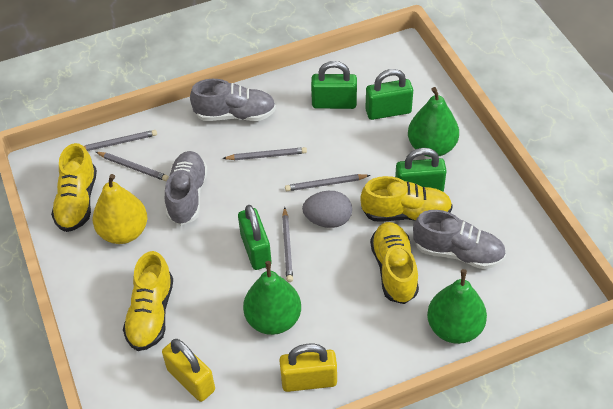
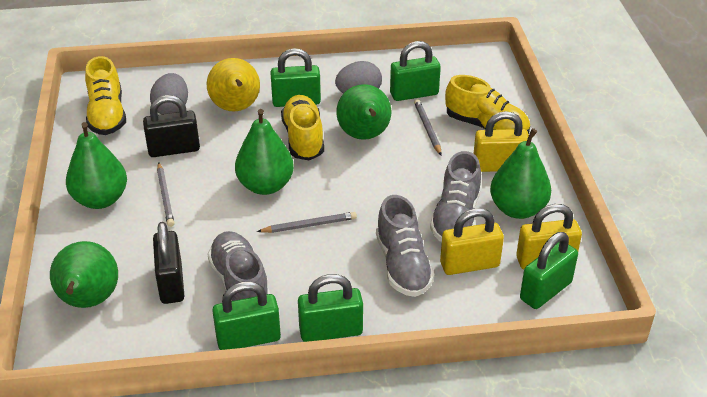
black padlock: 0 -> 2
green padlock: 4 -> 5
green pear: 3 -> 5
grey egg: 1 -> 2
grey pencil: 5 -> 3
yellow padlock: 2 -> 3
yellow shoe: 4 -> 3

